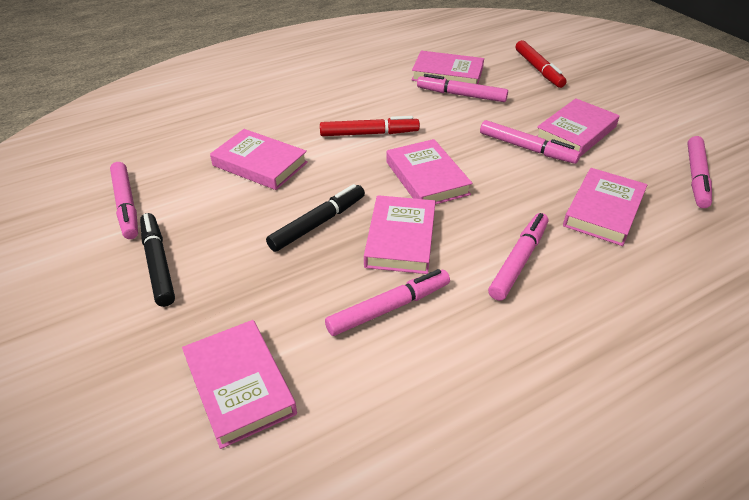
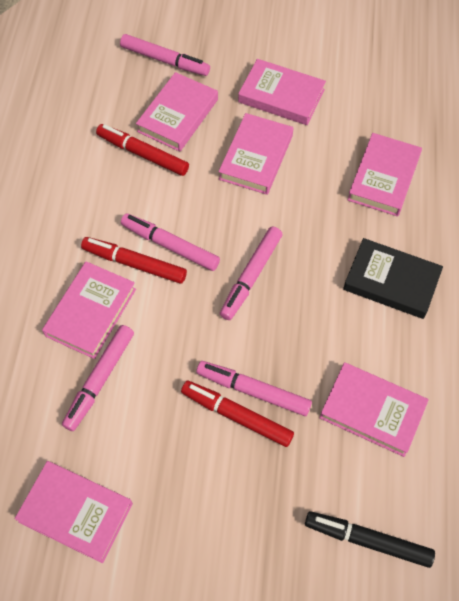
black book: 0 -> 1
black marker: 2 -> 1
pink marker: 6 -> 5
red marker: 2 -> 3

